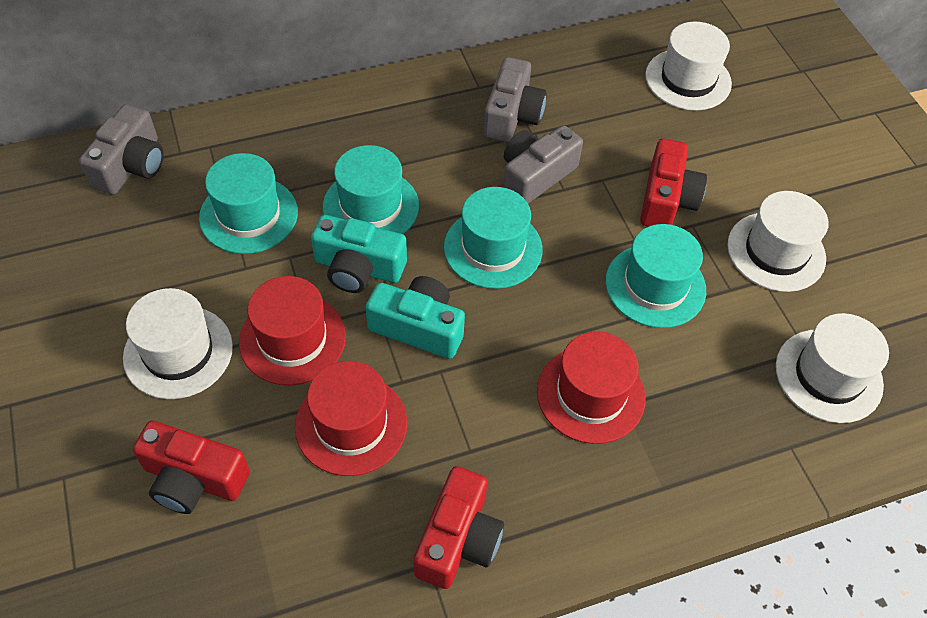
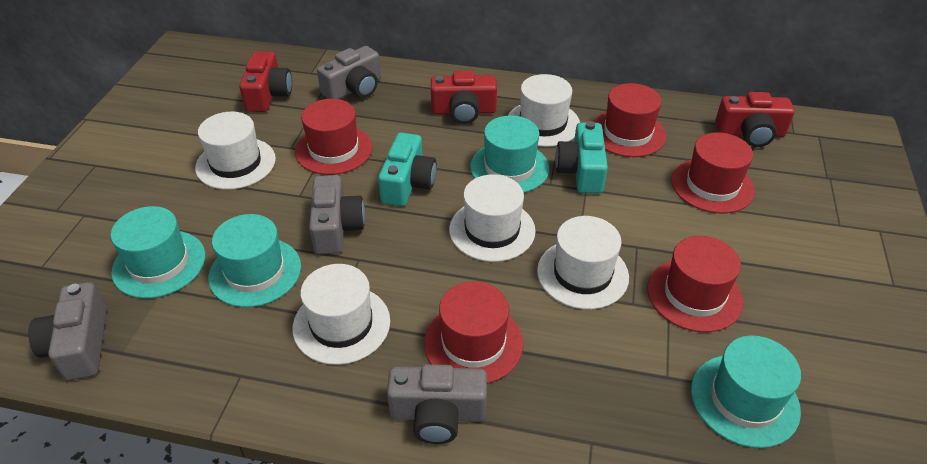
grey camera: 3 -> 4
red hat: 3 -> 5
white hat: 4 -> 5

